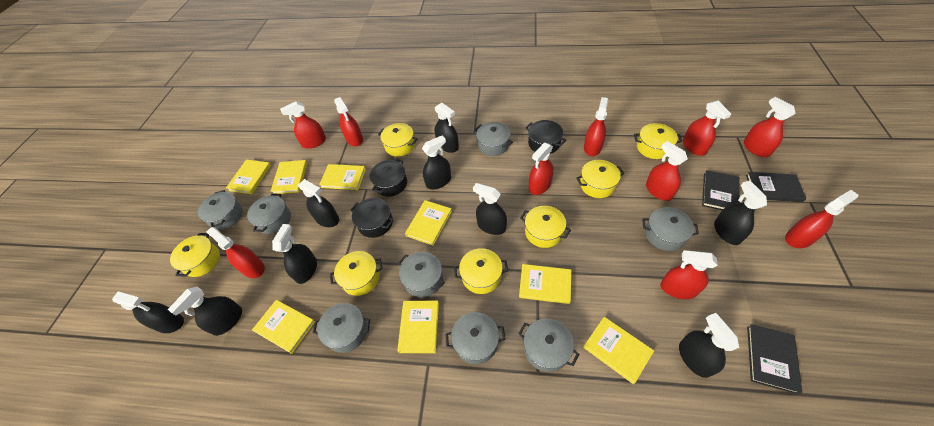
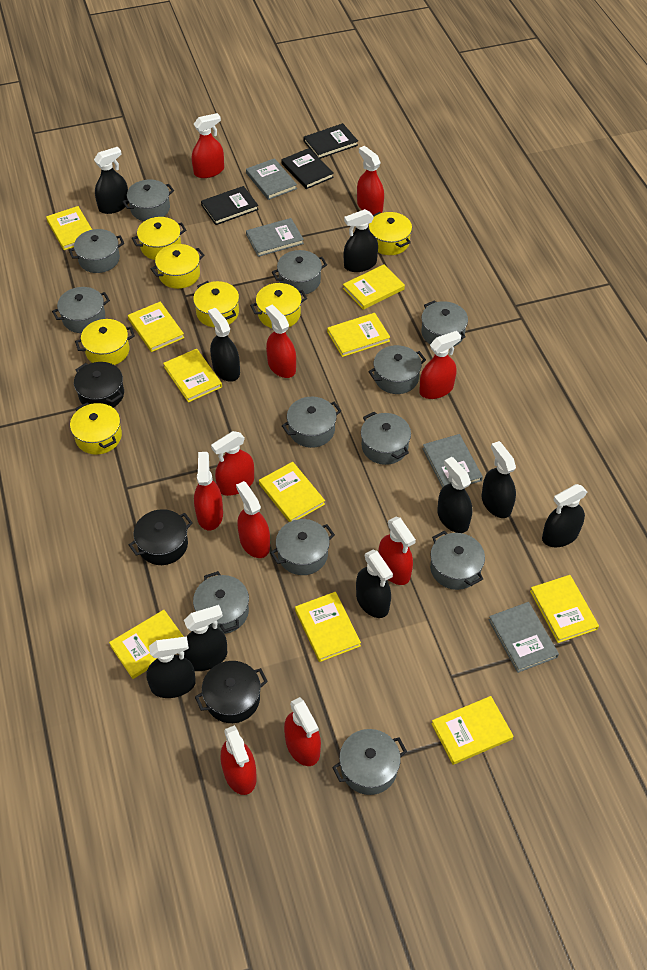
grey book: 0 -> 4
grey pot: 8 -> 12
yellow book: 8 -> 10

